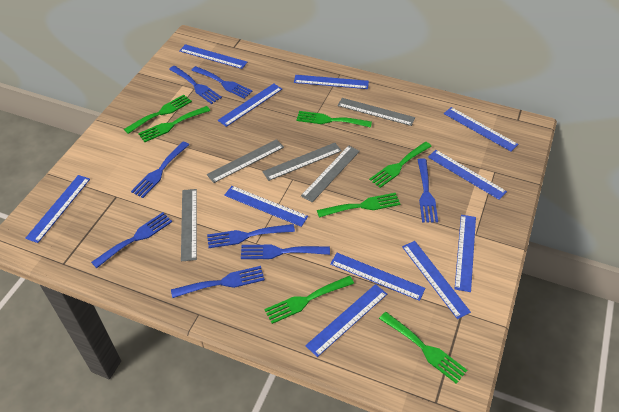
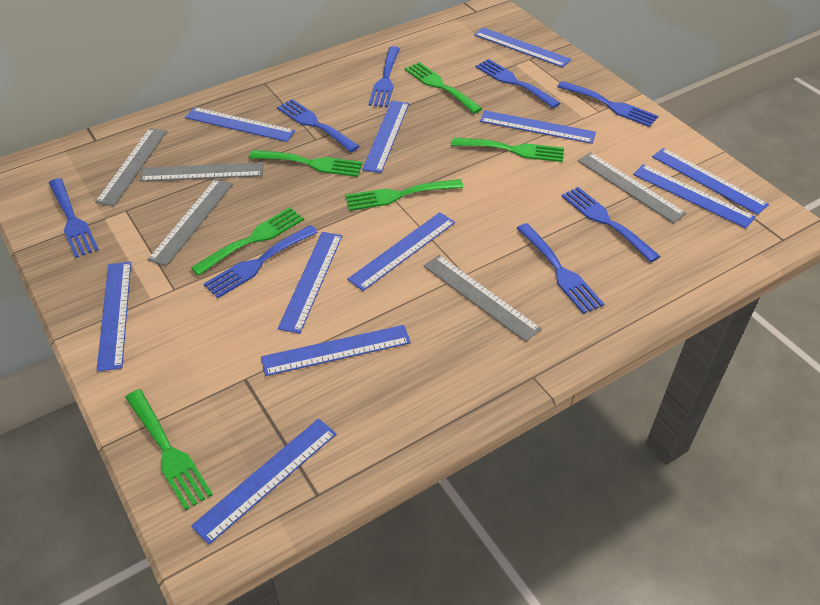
green fork: 7 -> 6

